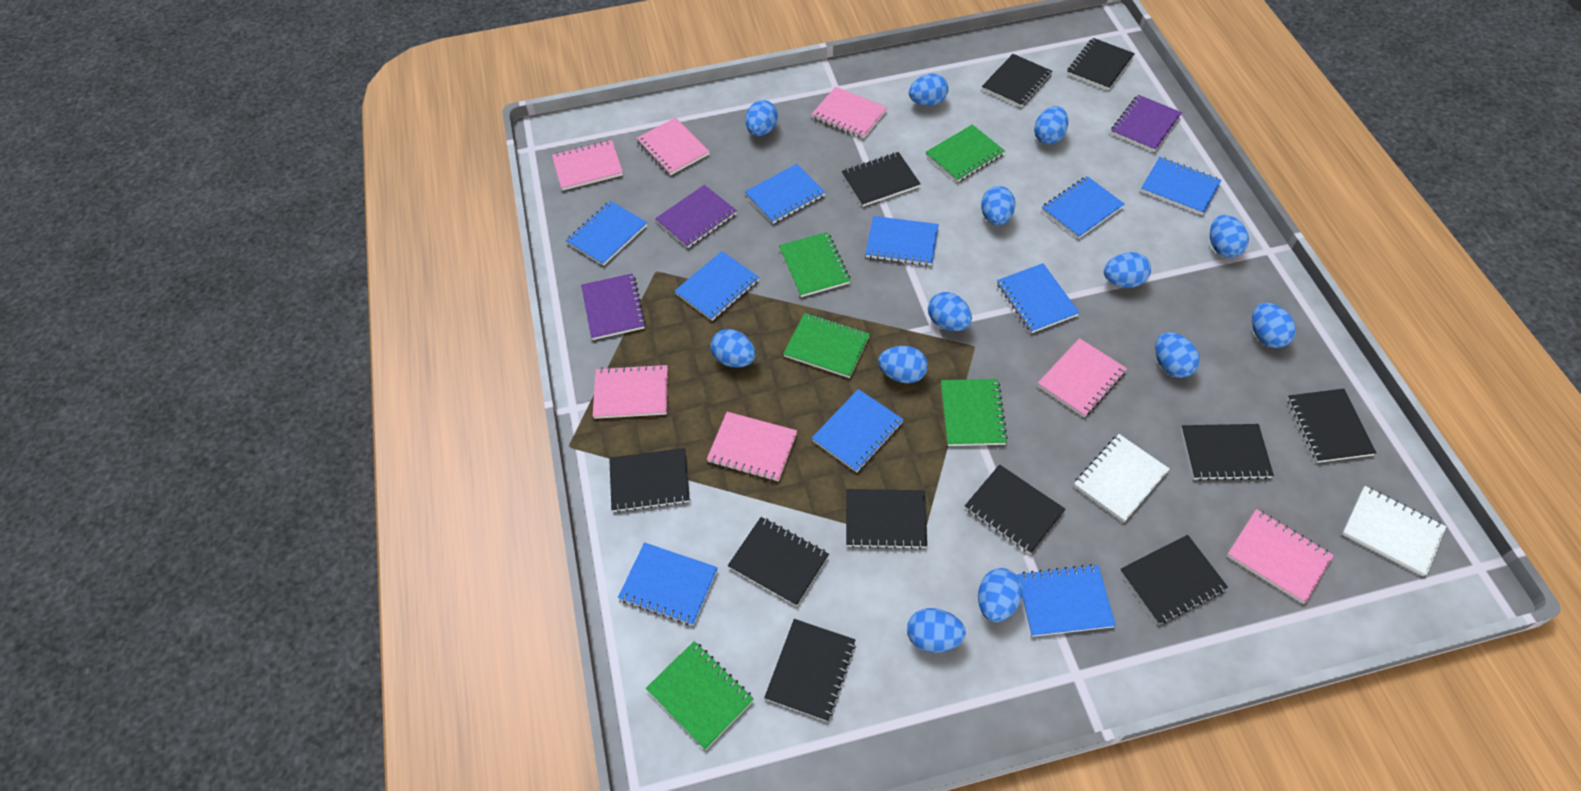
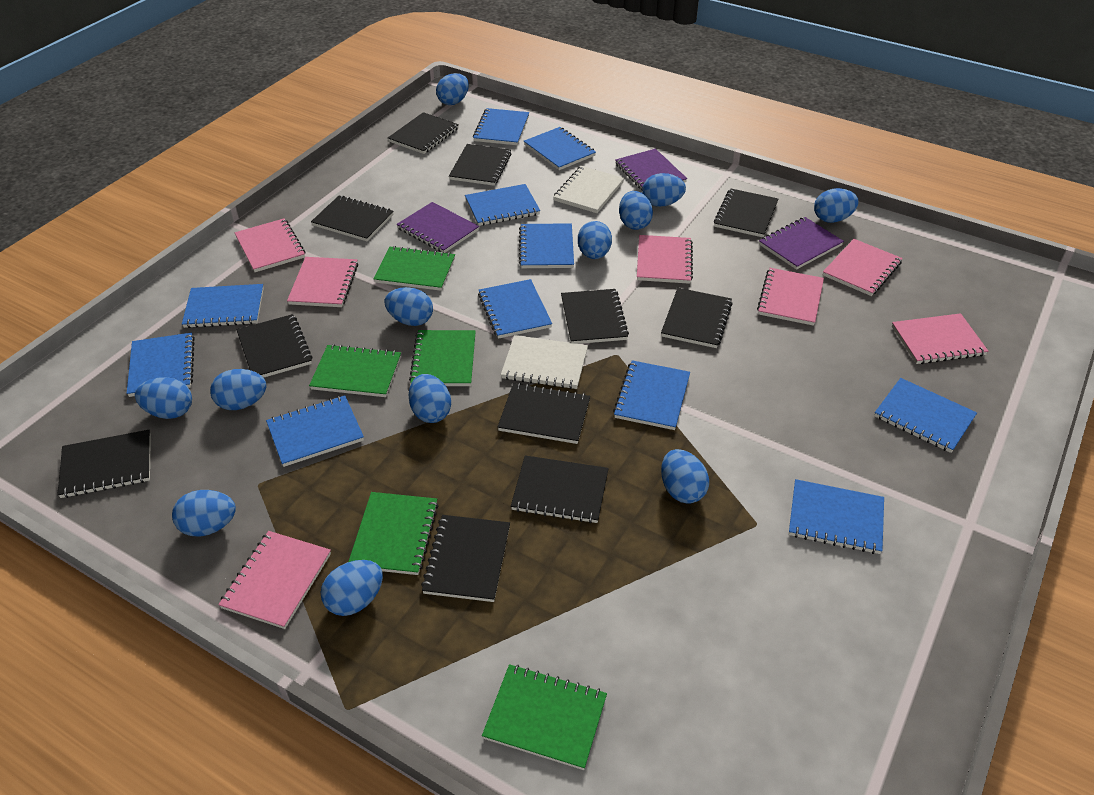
blue egg: 13 -> 12
blue notebook: 10 -> 11

